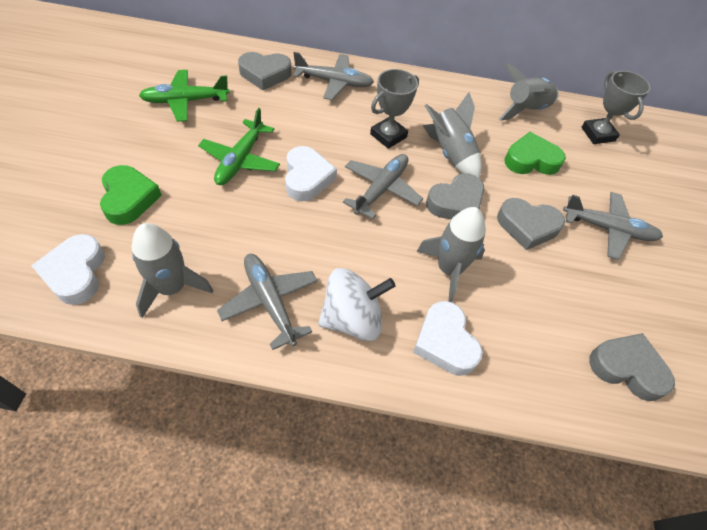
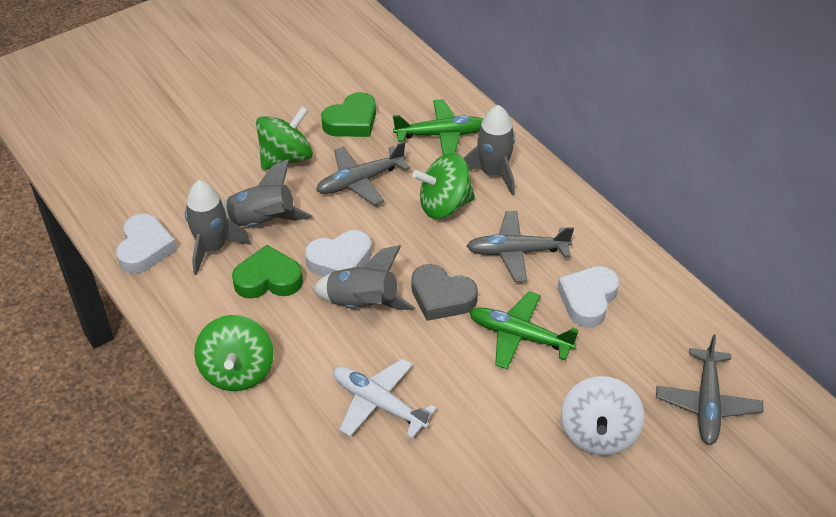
green spinning top: 0 -> 3
grey heart: 4 -> 1
grey plane: 4 -> 3
grey trophy: 2 -> 0
white plane: 0 -> 1

